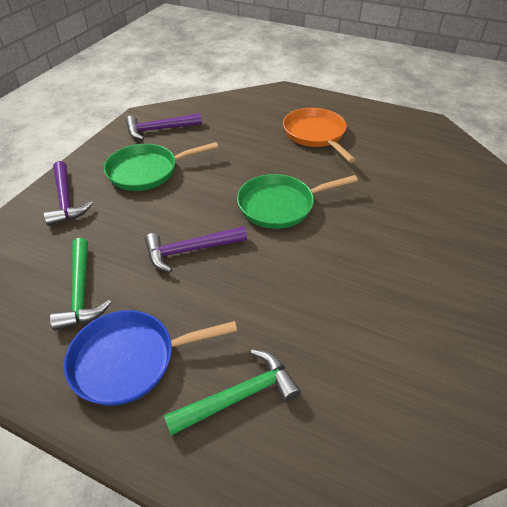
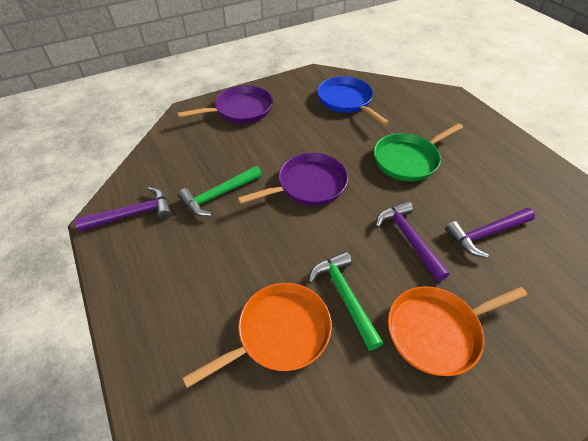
green pan: 2 -> 1
orange pan: 1 -> 2
purple pan: 0 -> 2

